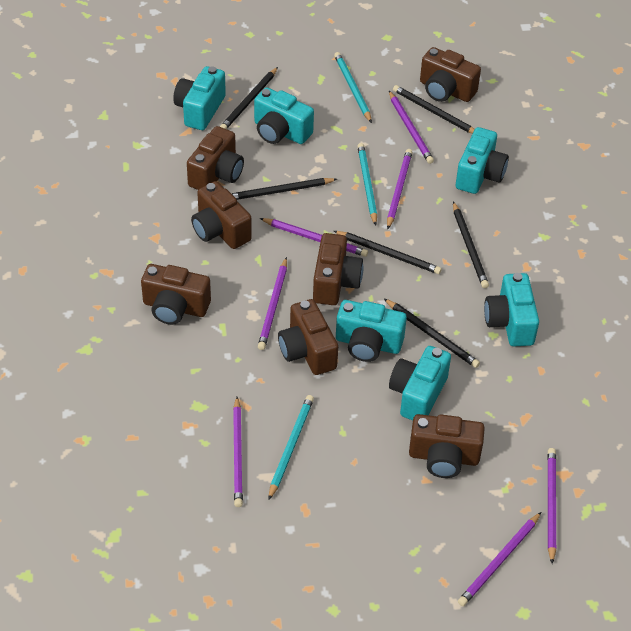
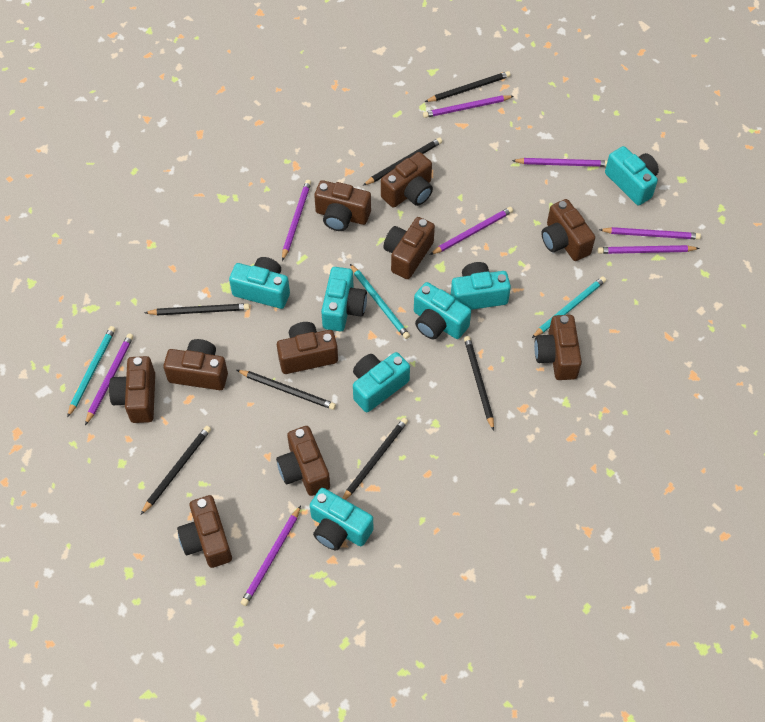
black pencil: 6 -> 7
brown camera: 7 -> 10
purple pencil: 7 -> 8
turquoise camera: 6 -> 7

